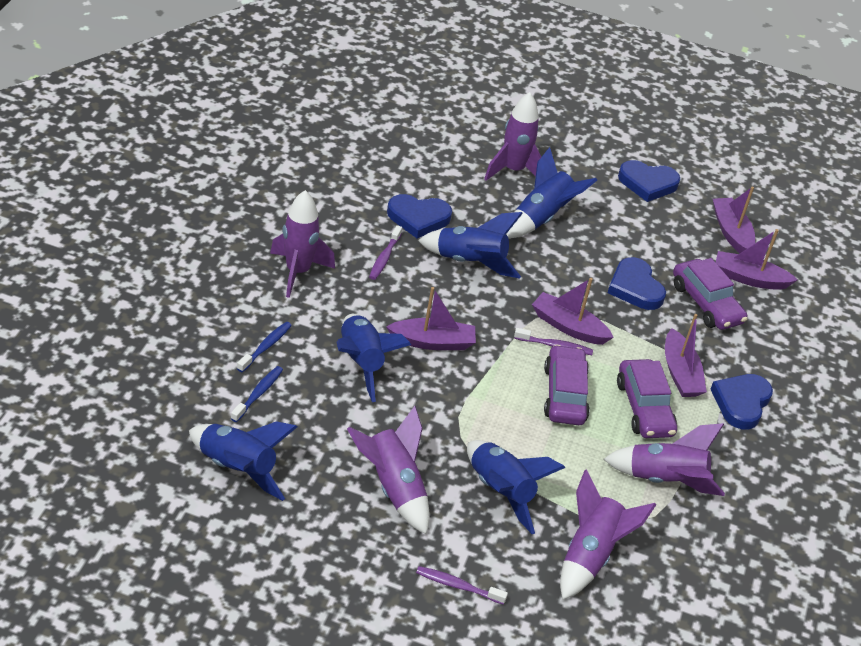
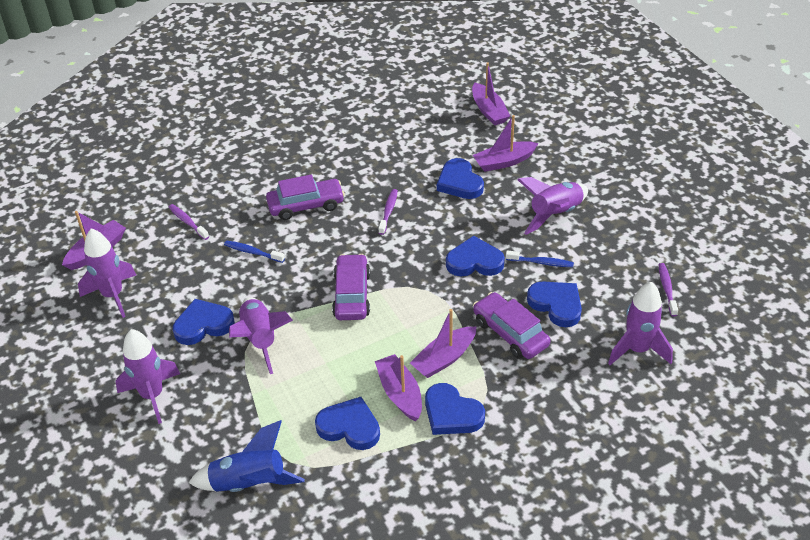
blue heart: 4 -> 6
blue rocket: 5 -> 1

